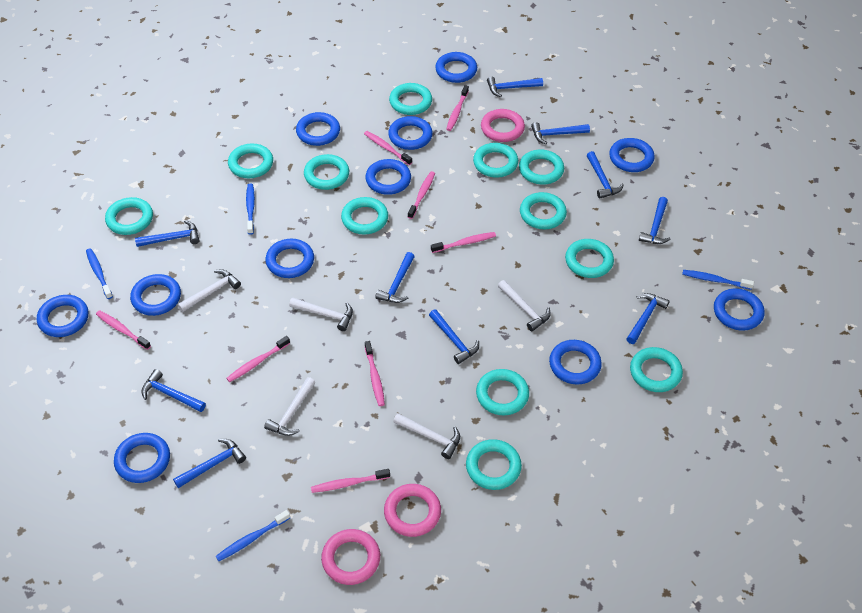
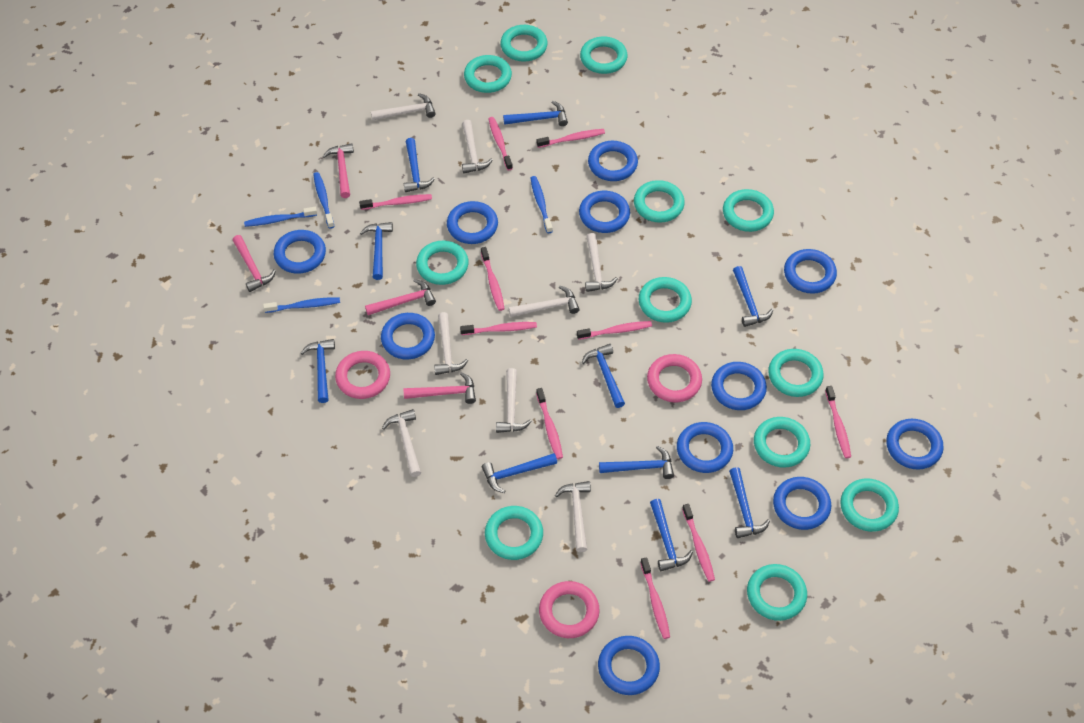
pink hammer: 0 -> 4
pink toothbrush: 8 -> 10
white hammer: 5 -> 8

